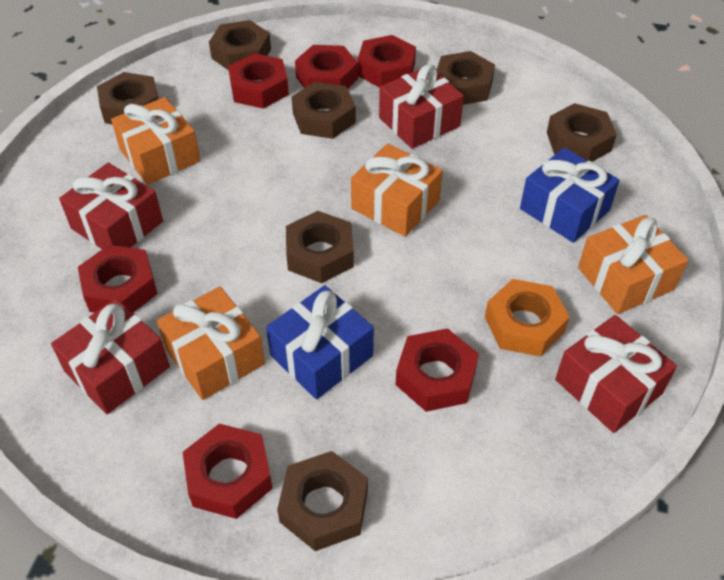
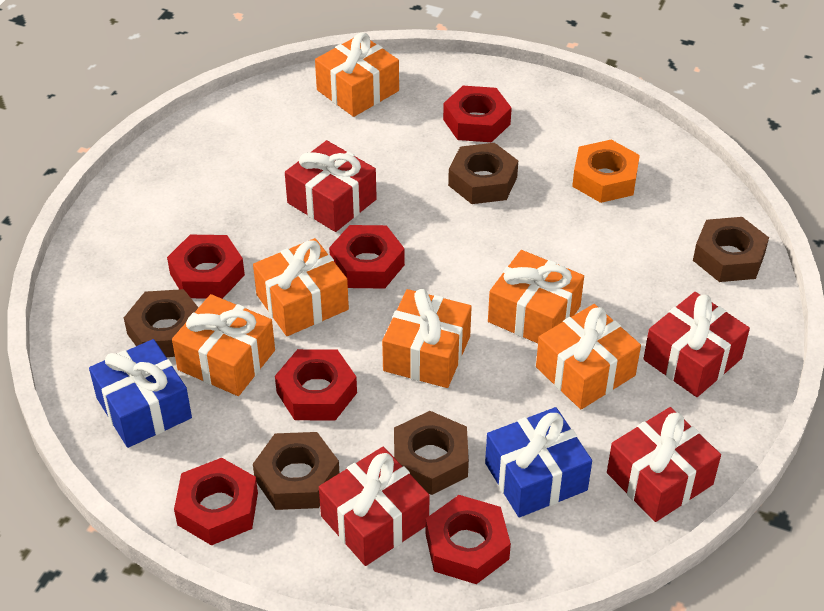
brown nut: 7 -> 5
orange gift: 4 -> 6

